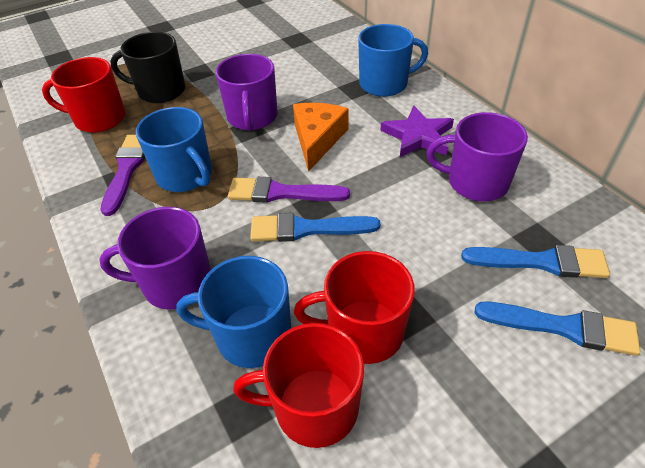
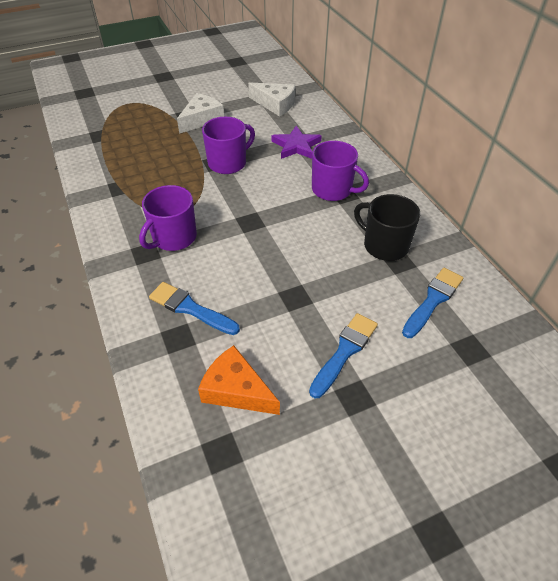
blue mug: 3 -> 0
purple brush: 2 -> 0
red mug: 3 -> 0
white cheese: 0 -> 2

